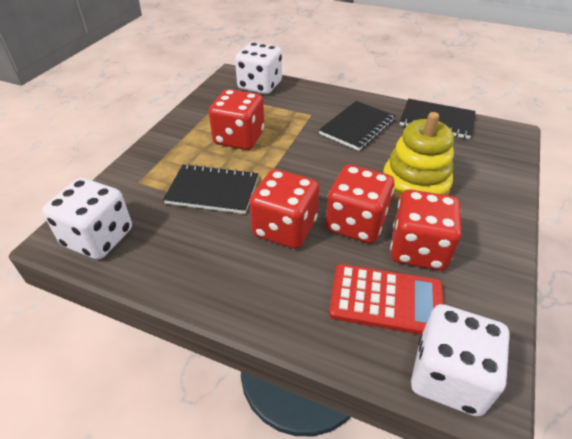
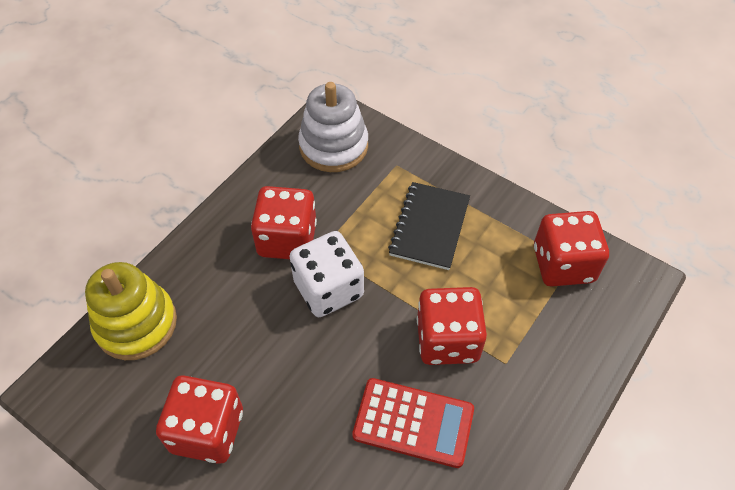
black notebook: 3 -> 1
white dice: 3 -> 1
white stacking toy: 0 -> 1

